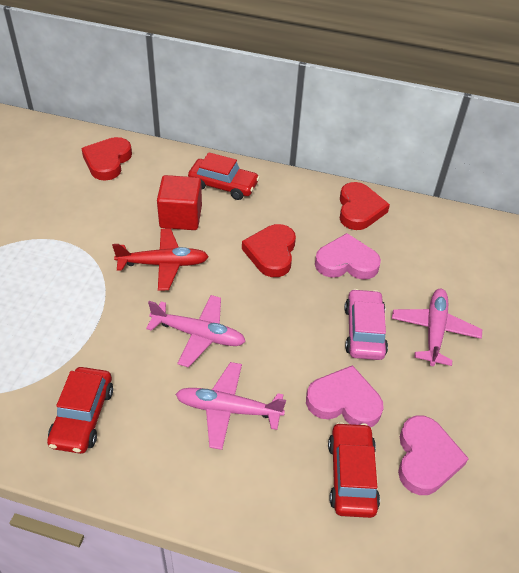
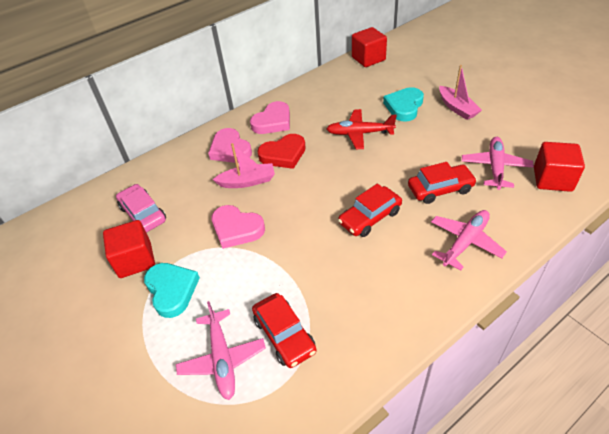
pink boat: 0 -> 2
red cube: 1 -> 3
red heart: 3 -> 1
turquoise heart: 0 -> 2

